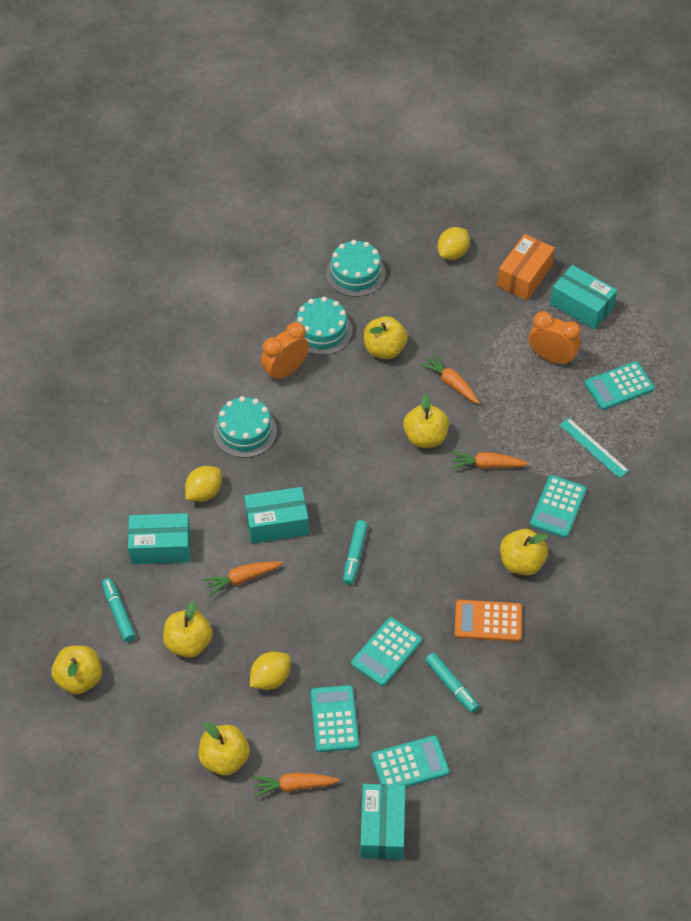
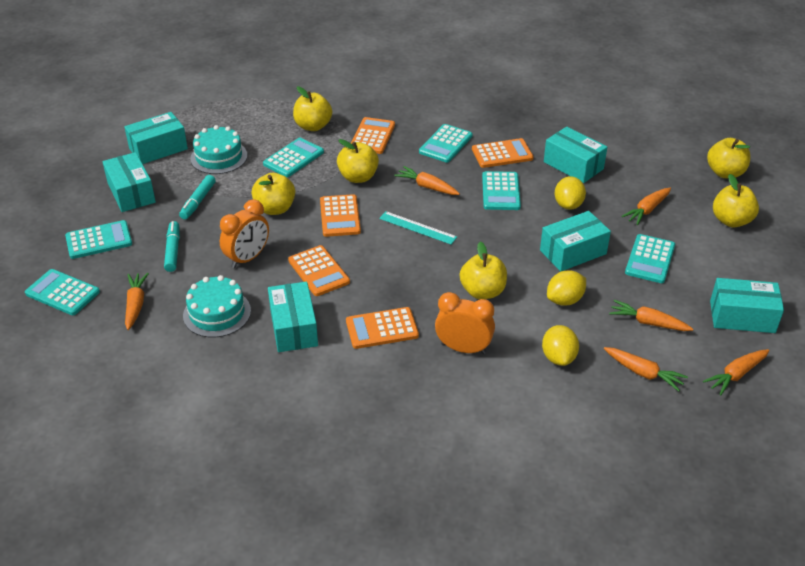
orange box: 1 -> 0
orange calculator: 1 -> 5
orange carrot: 4 -> 6
turquoise box: 4 -> 6
turquoise cake: 3 -> 2
turquoise calculator: 5 -> 6
turquoise marker: 3 -> 2

